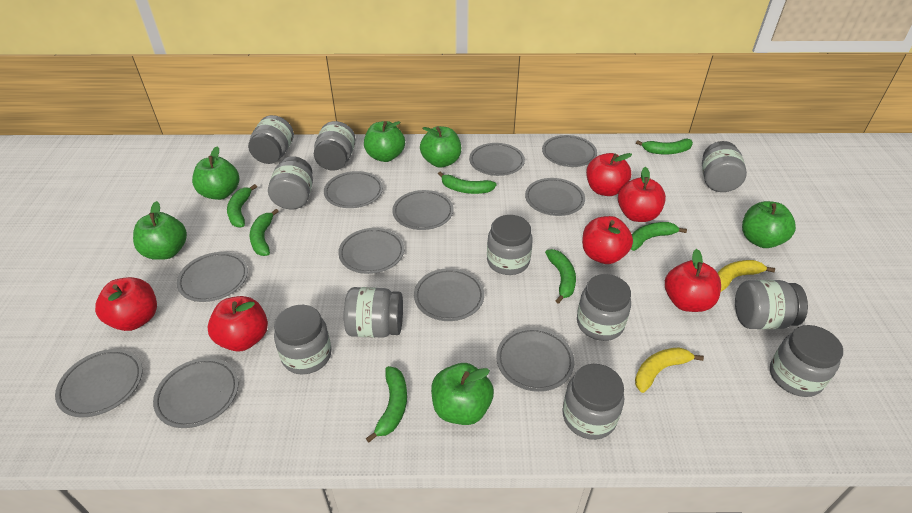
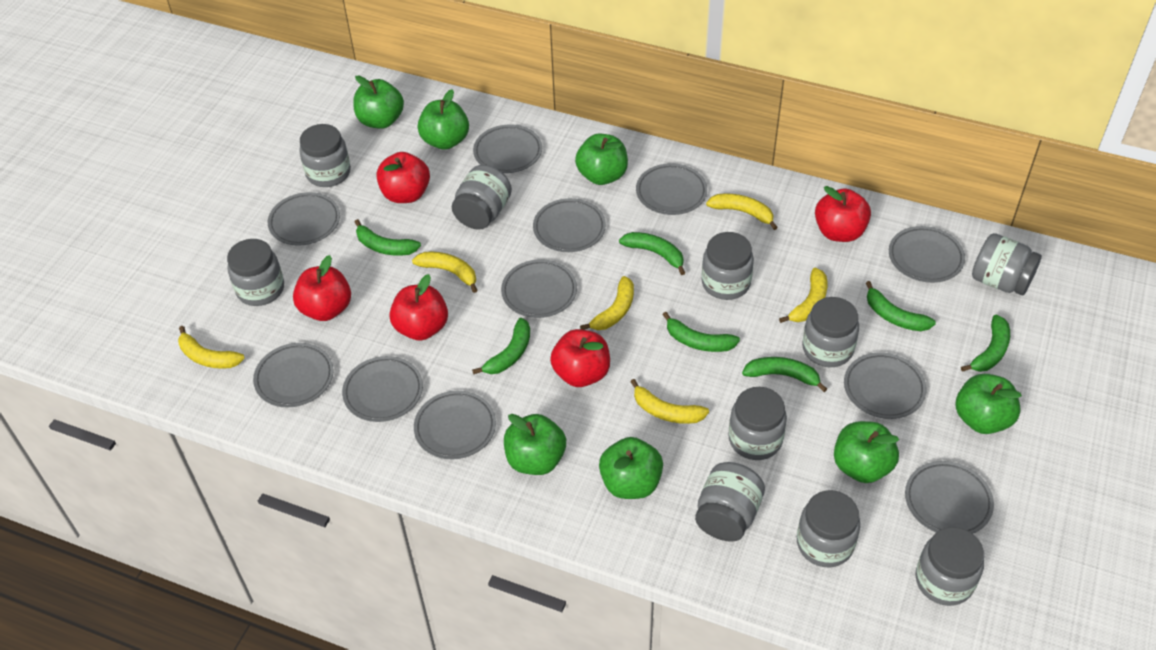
green apple: 6 -> 7
grey jar: 11 -> 10
red apple: 6 -> 5
yellow banana: 2 -> 6

